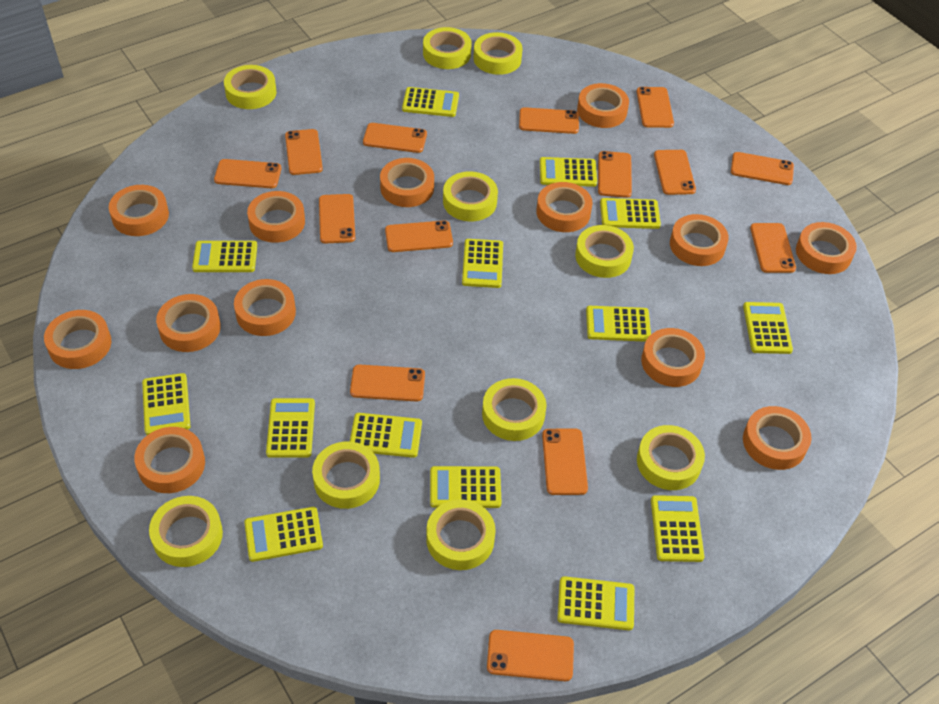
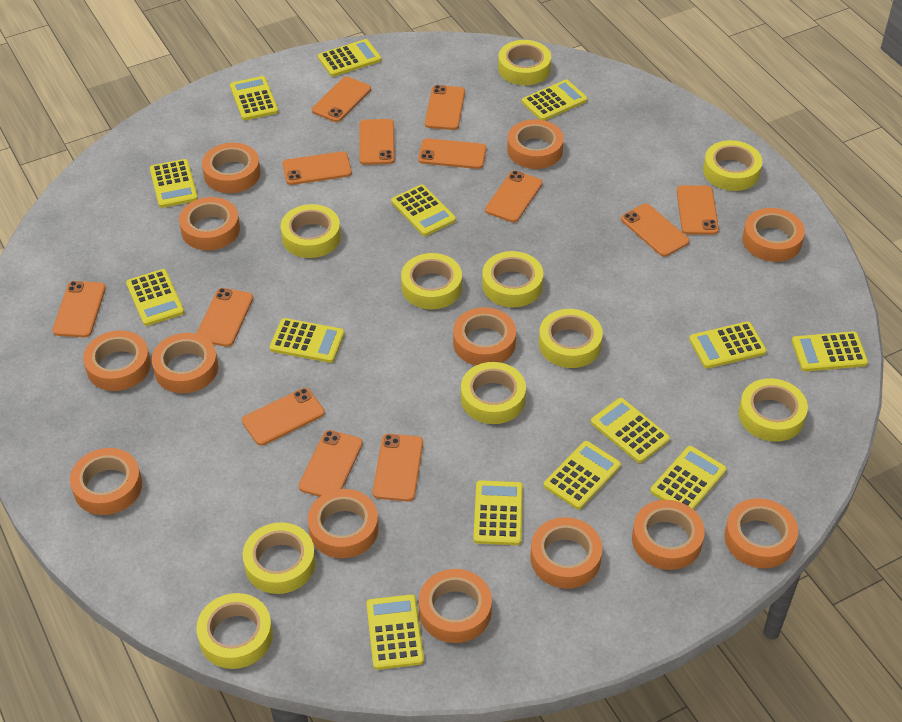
orange phone: 14 -> 13

